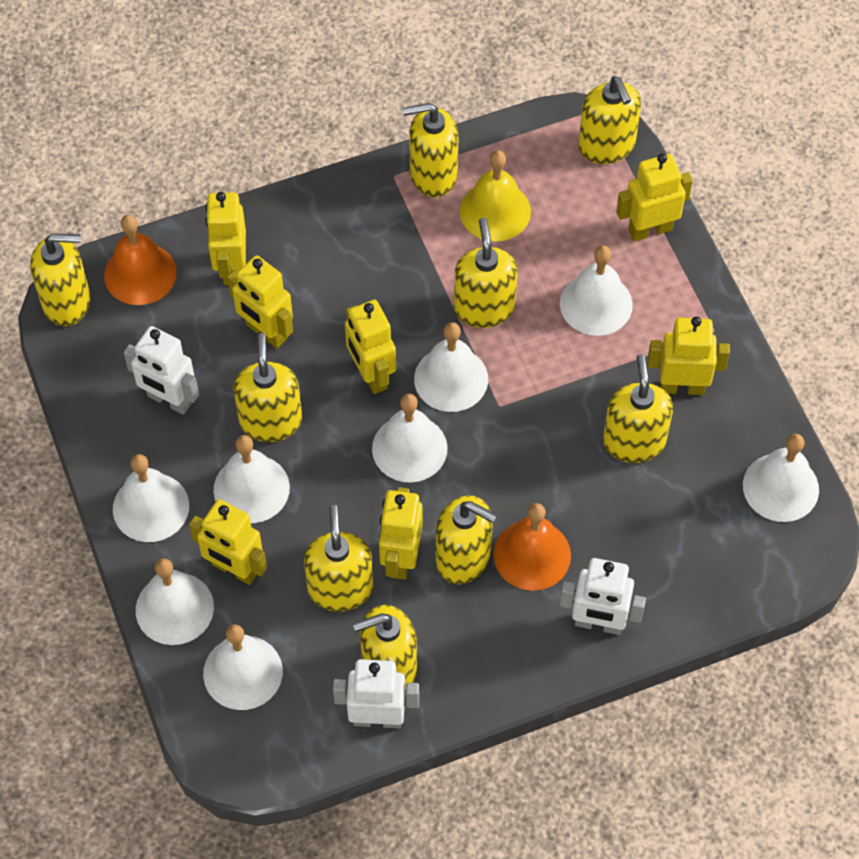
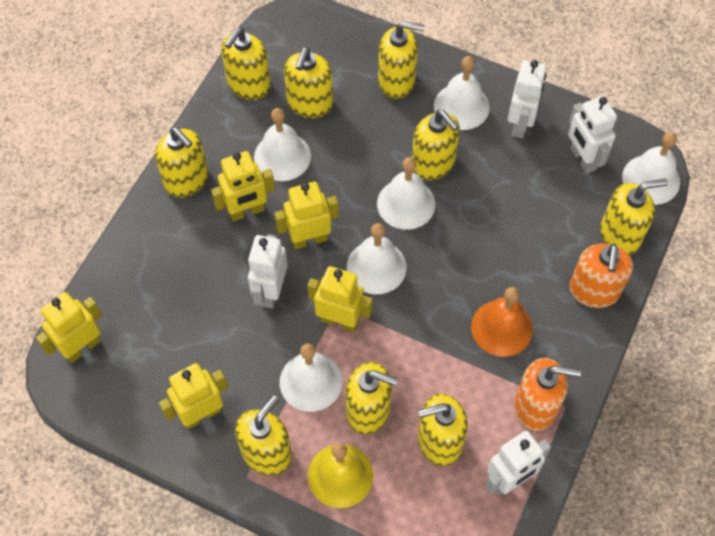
orange bell: 2 -> 1
orange soap dispenser: 0 -> 2
white bell: 8 -> 6
white robot: 3 -> 4
yellow robot: 7 -> 5

